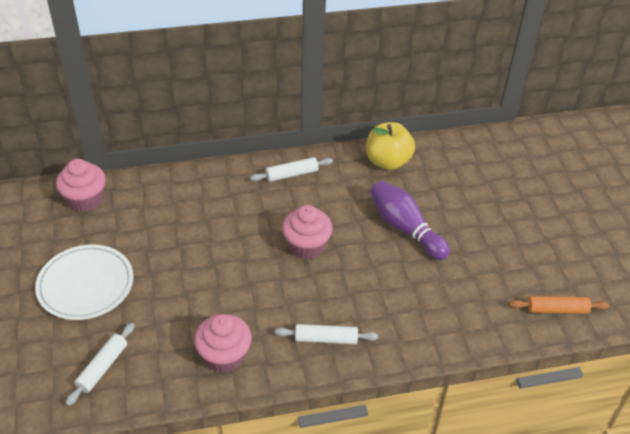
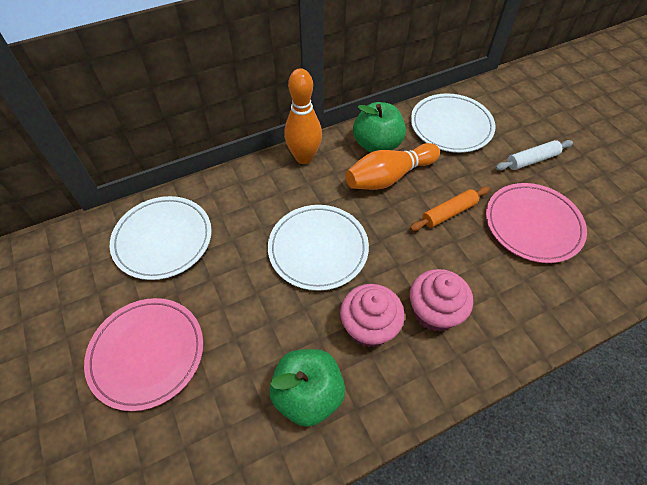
green apple: 0 -> 2
orange bowling pin: 0 -> 2
pink cupcake: 3 -> 2
pink plate: 0 -> 2
purple bowling pin: 1 -> 0
white plate: 1 -> 3
white rolling pin: 3 -> 1
yellow apple: 1 -> 0

